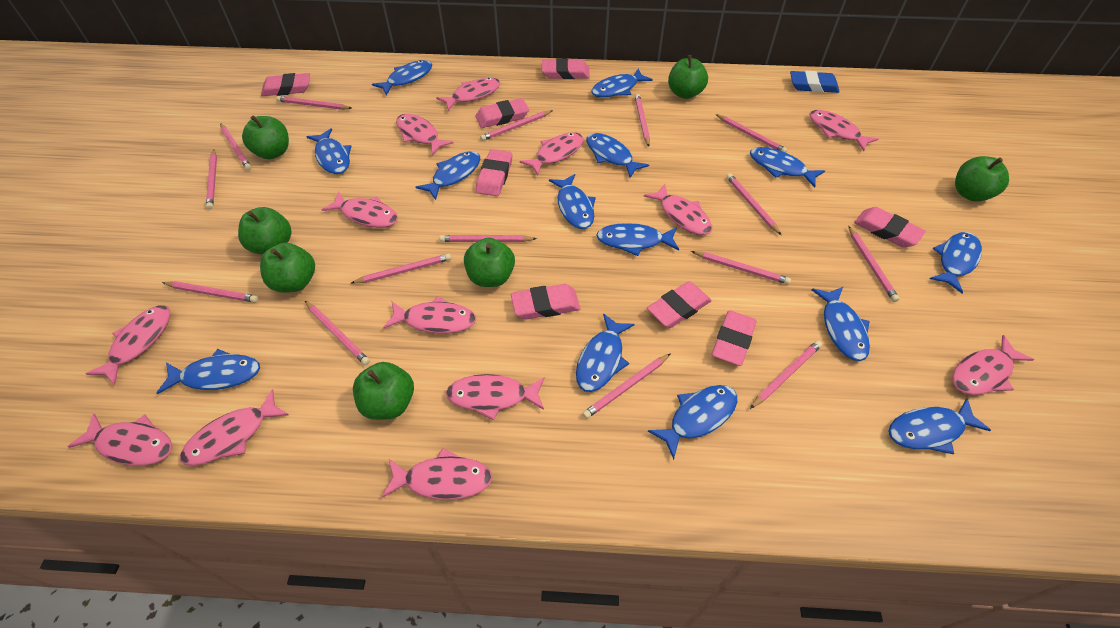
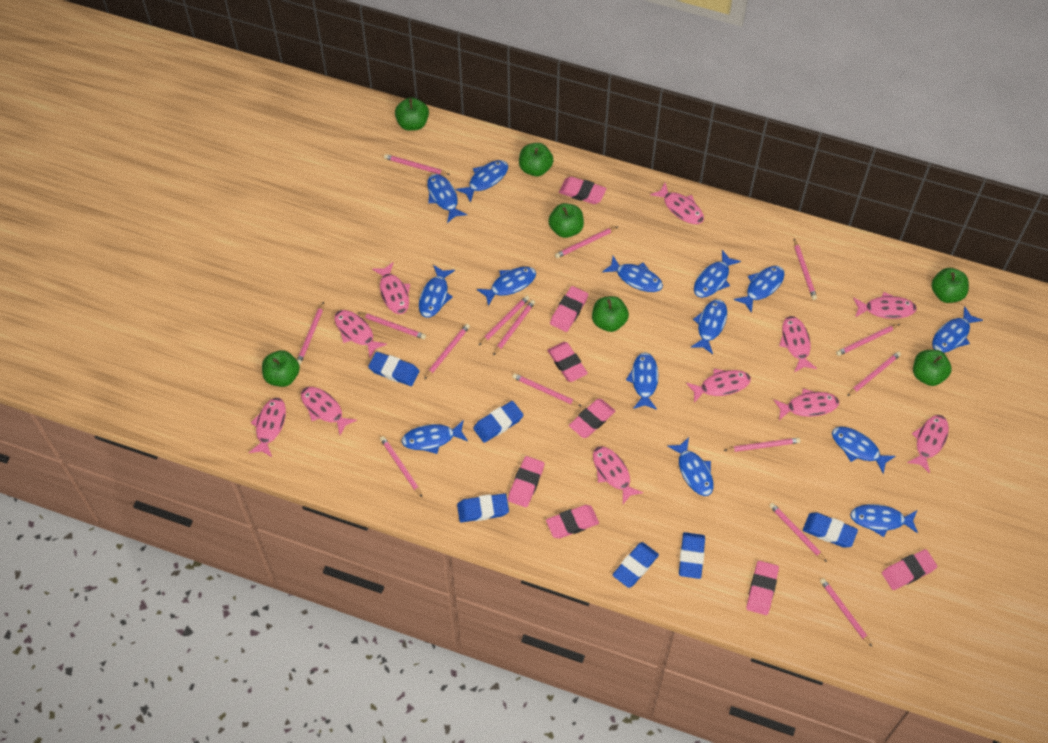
blue eraser: 1 -> 6
pink fish: 13 -> 11

